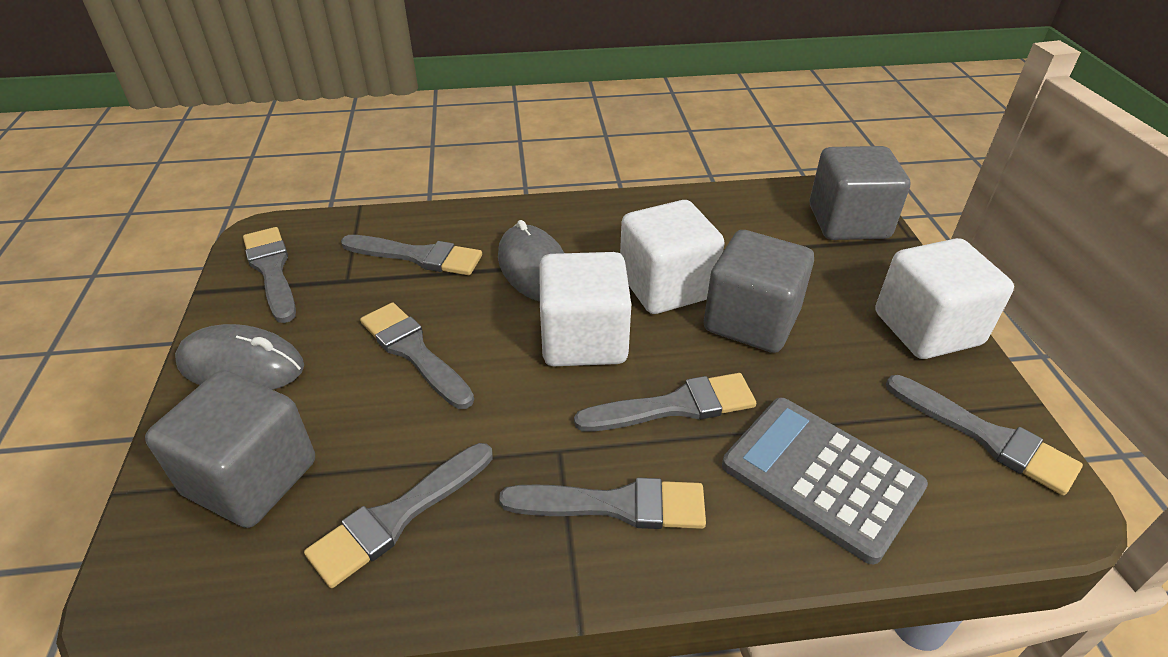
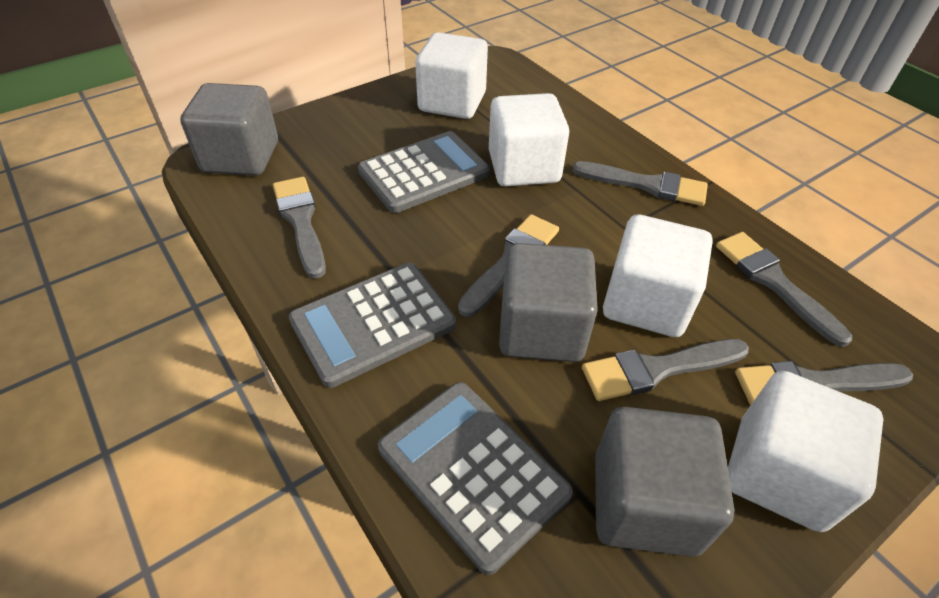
grey brush: 7 -> 6
grey calculator: 1 -> 3
grey mouse: 2 -> 0
white cube: 3 -> 4

